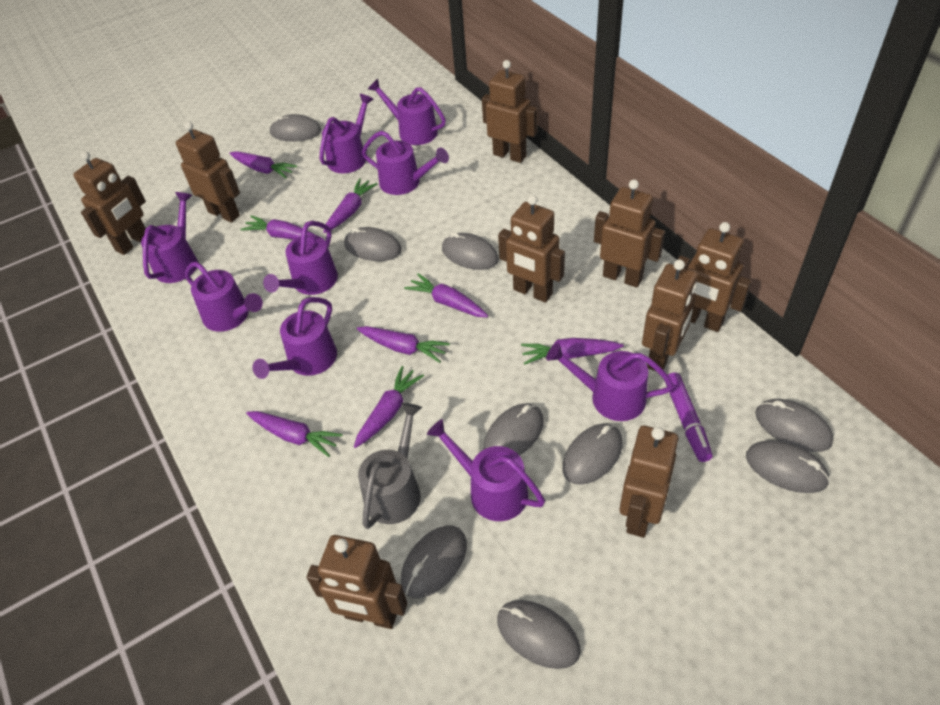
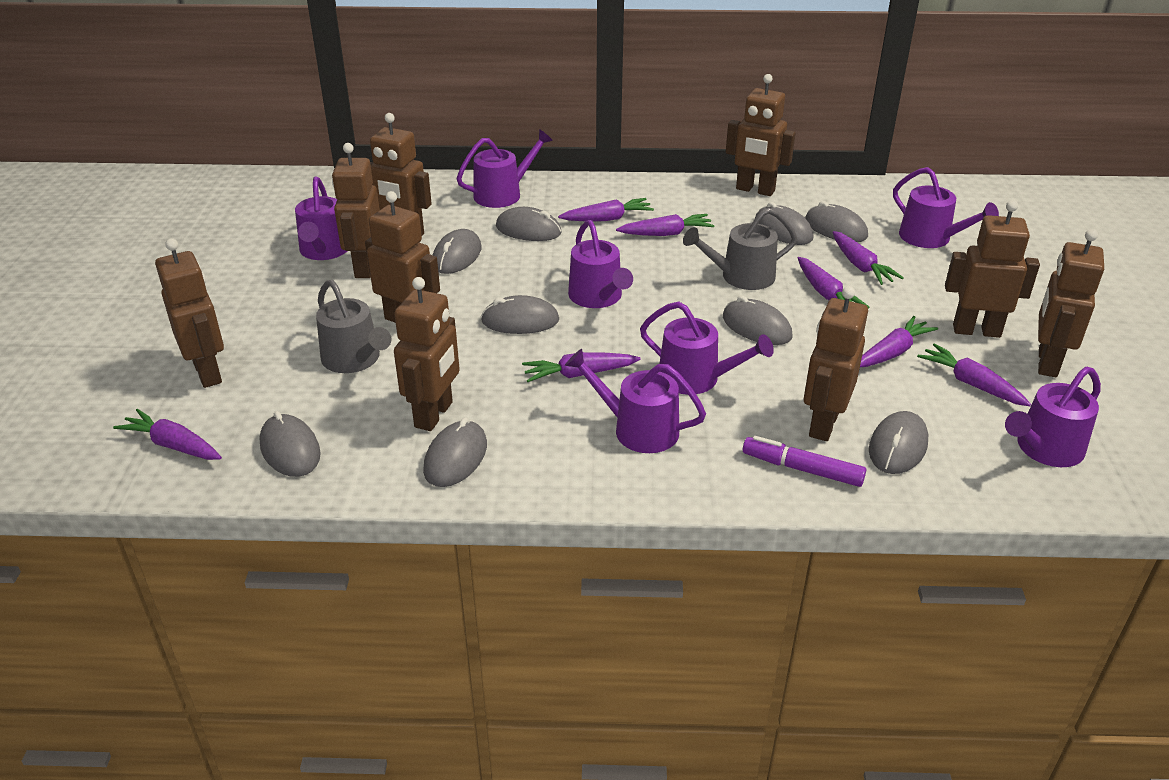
grey watering can: 1 -> 2
purple watering can: 9 -> 7

